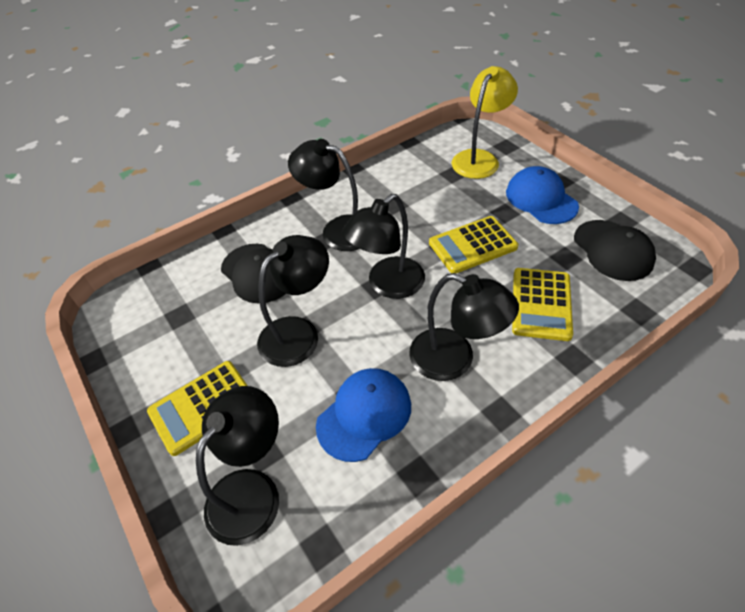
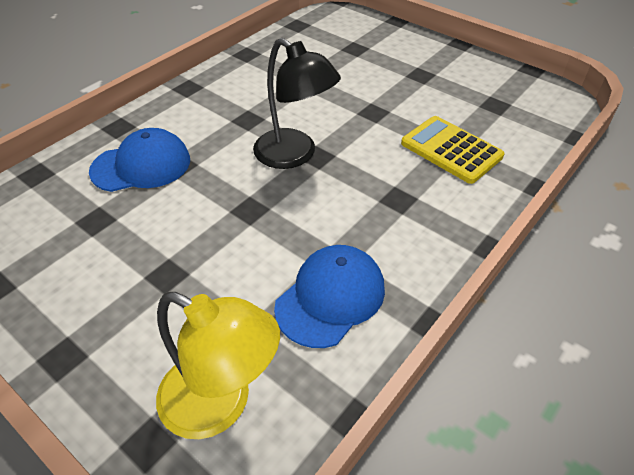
black cap: 2 -> 0
black lamp: 5 -> 1
yellow calculator: 3 -> 1

